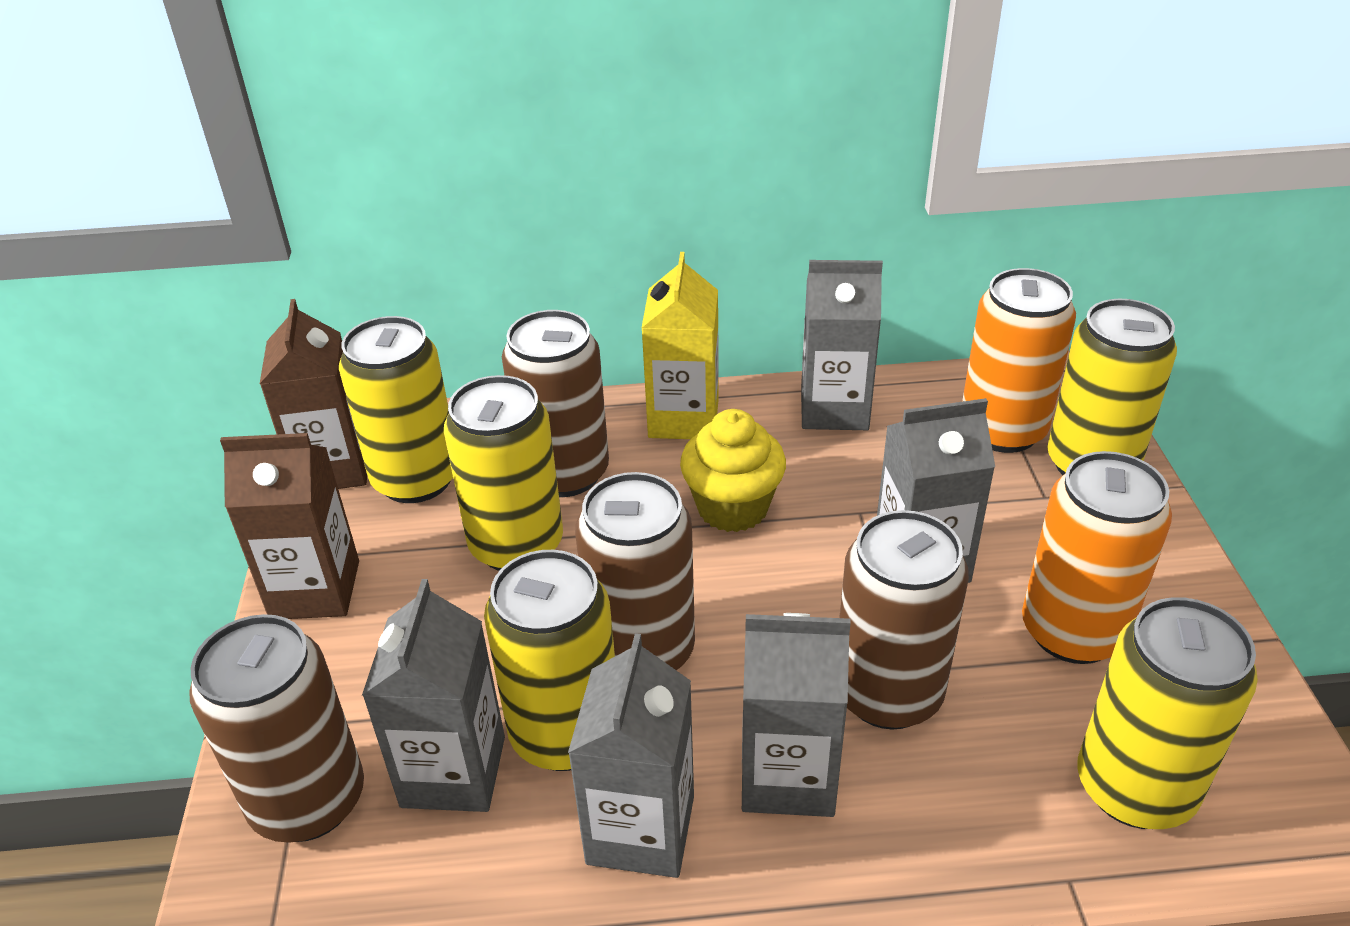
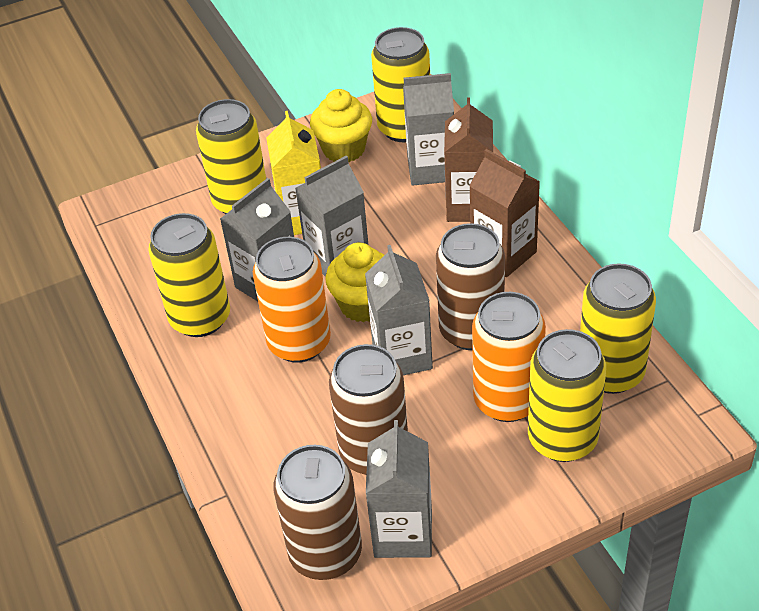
brown can: 4 -> 3
yellow cupcake: 1 -> 2

